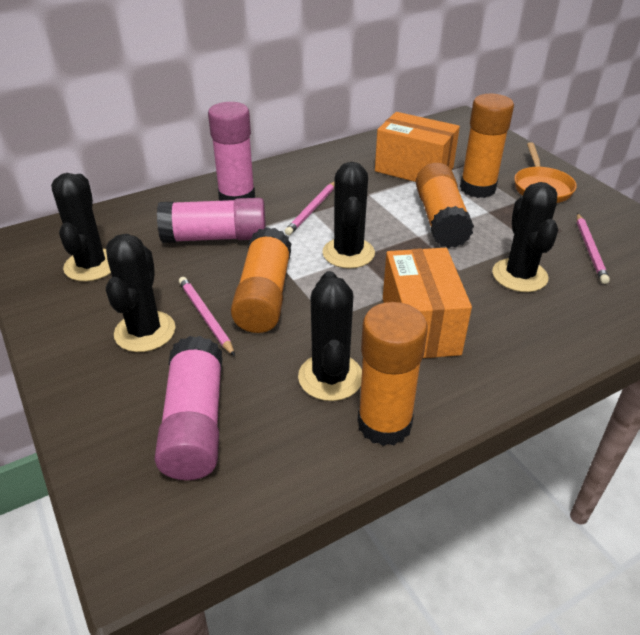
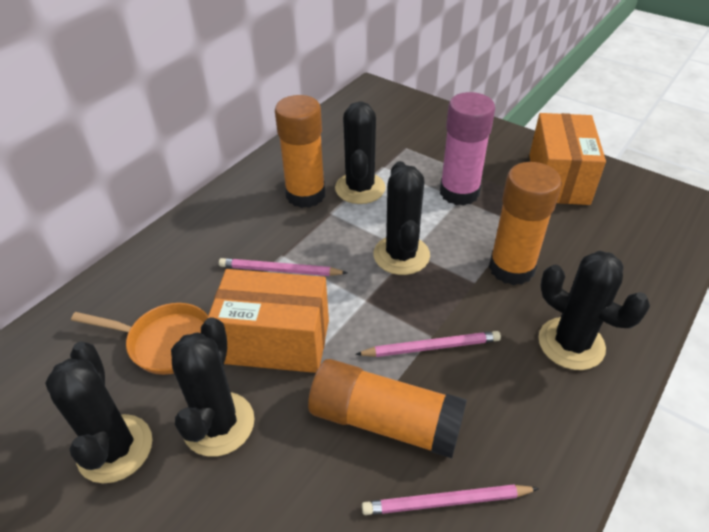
orange glue stick: 4 -> 3
pink glue stick: 3 -> 1

